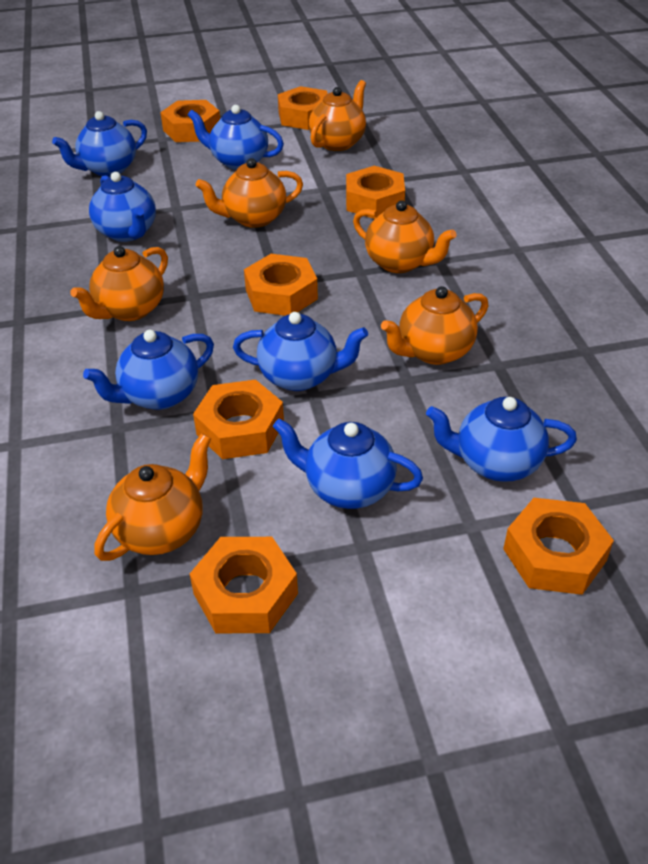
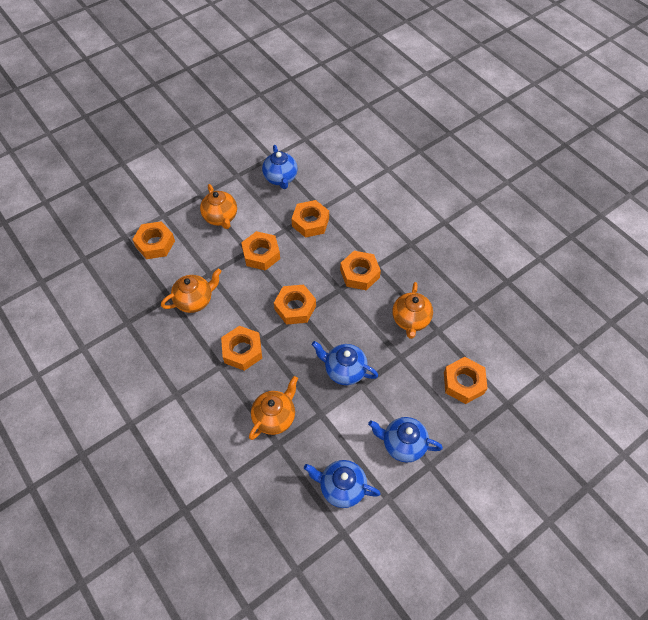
blue teapot: 7 -> 4
orange teapot: 6 -> 4

